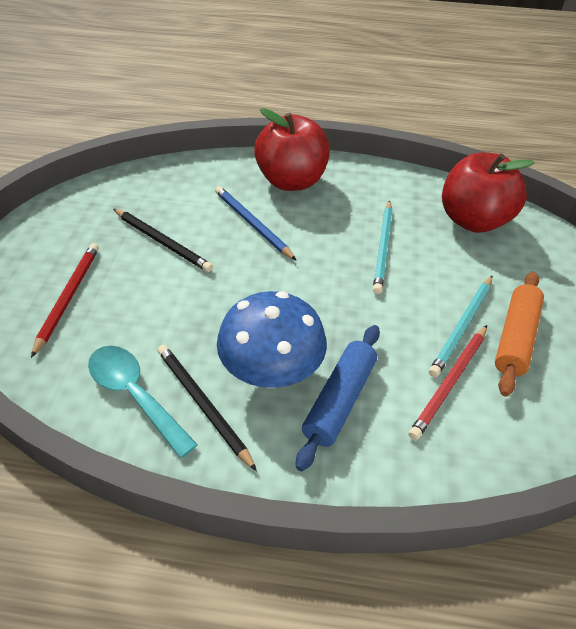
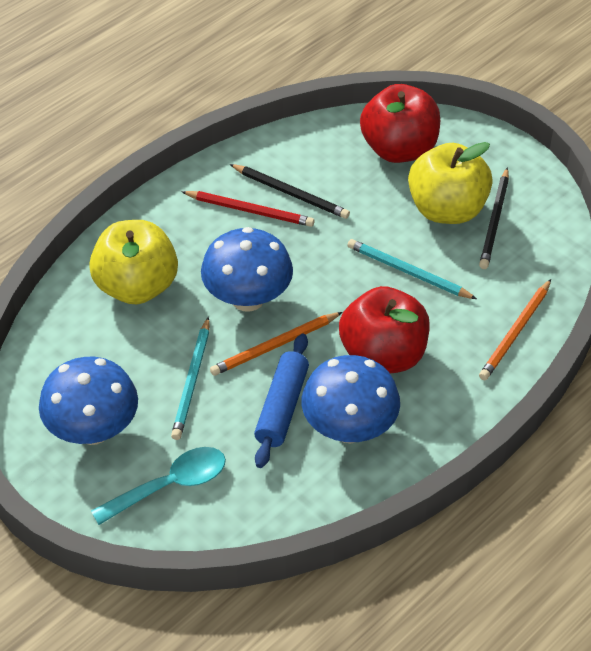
blue mushroom: 1 -> 3
blue pencil: 1 -> 0
orange pencil: 0 -> 2
orange rolling pin: 1 -> 0
red pencil: 2 -> 1
yellow apple: 0 -> 2

